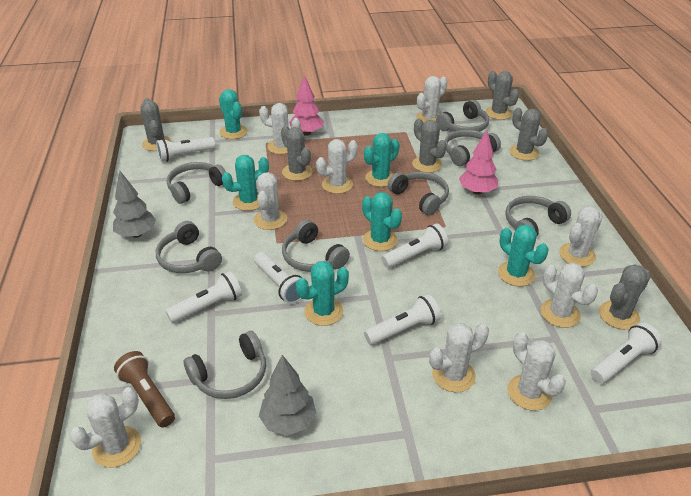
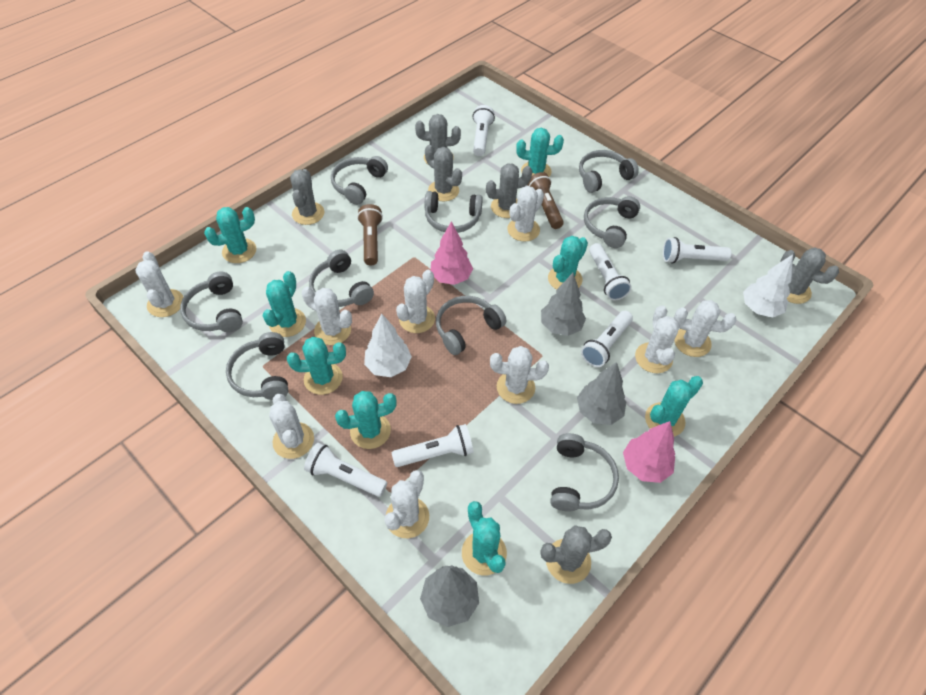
brown flashlight: 1 -> 2
grey headphones: 8 -> 9
grey tree: 2 -> 3
turquoise cactus: 6 -> 8
white tree: 0 -> 2

